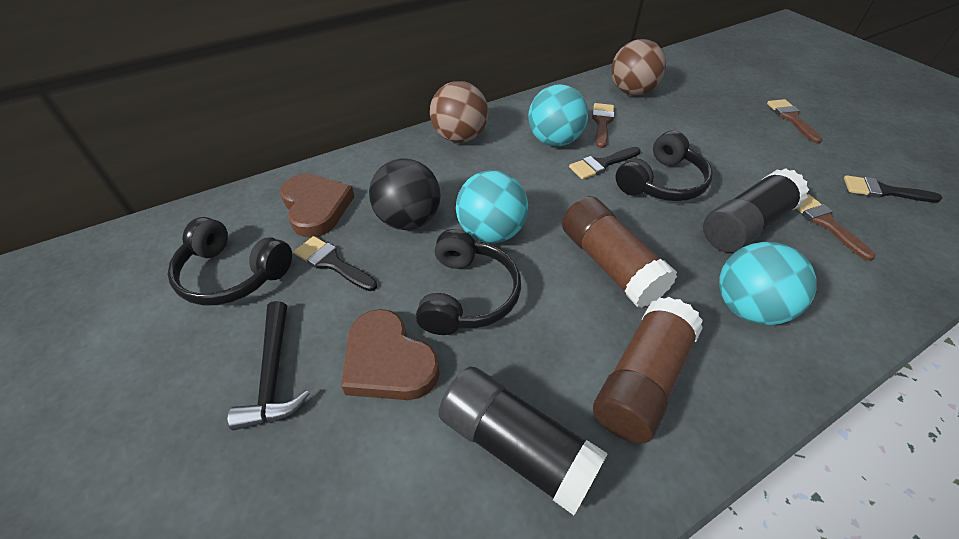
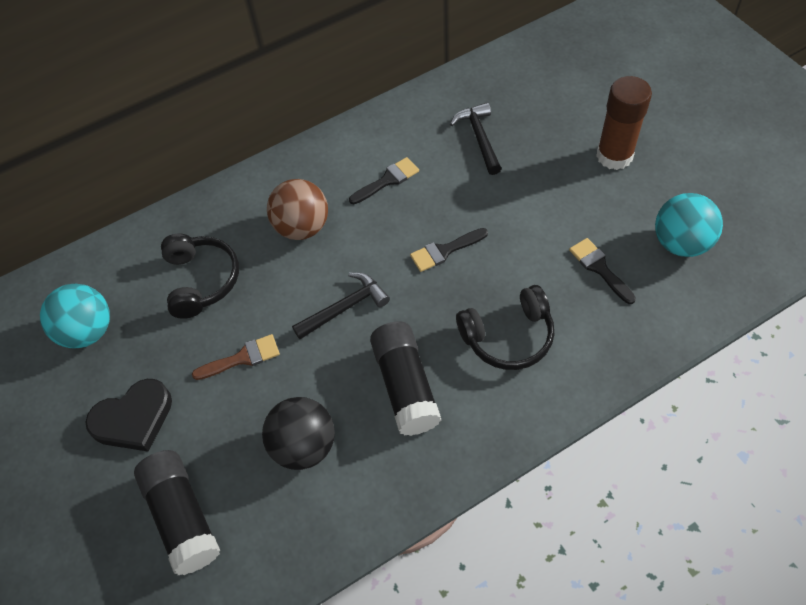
black hammer: 1 -> 2
black headphones: 3 -> 2
black heart: 0 -> 1
brown ball: 2 -> 1
brown brush: 3 -> 1
brown glue stick: 2 -> 1
brown heart: 2 -> 0
turquoise ball: 3 -> 2

